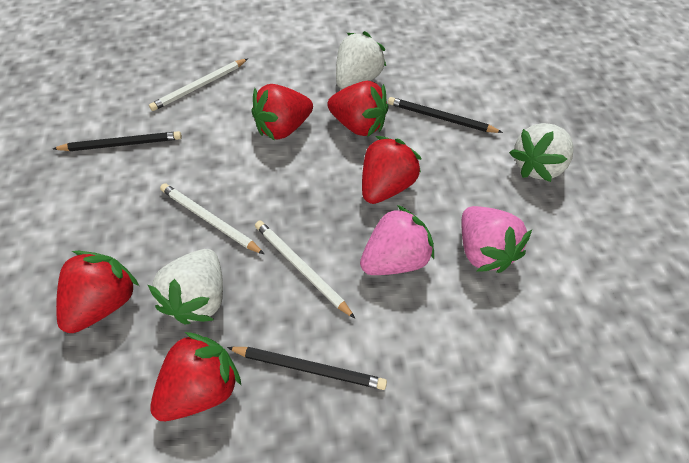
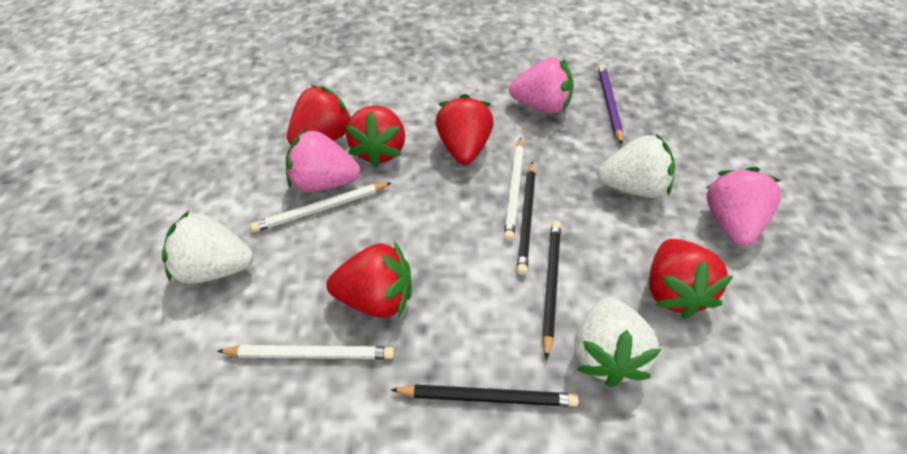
pink strawberry: 2 -> 3
purple pencil: 0 -> 1

